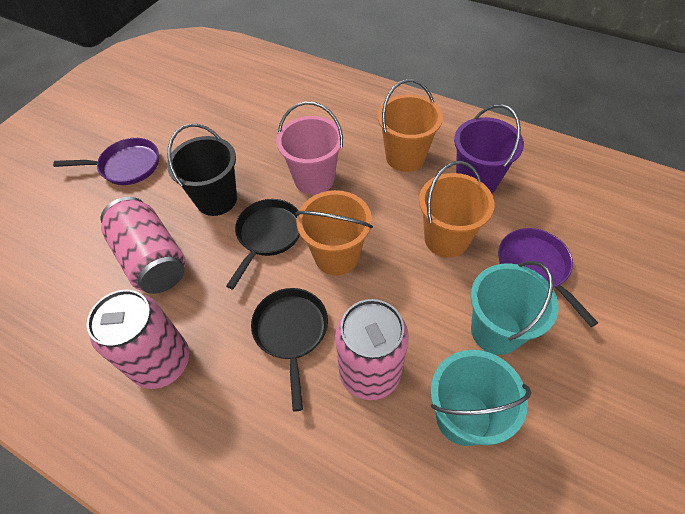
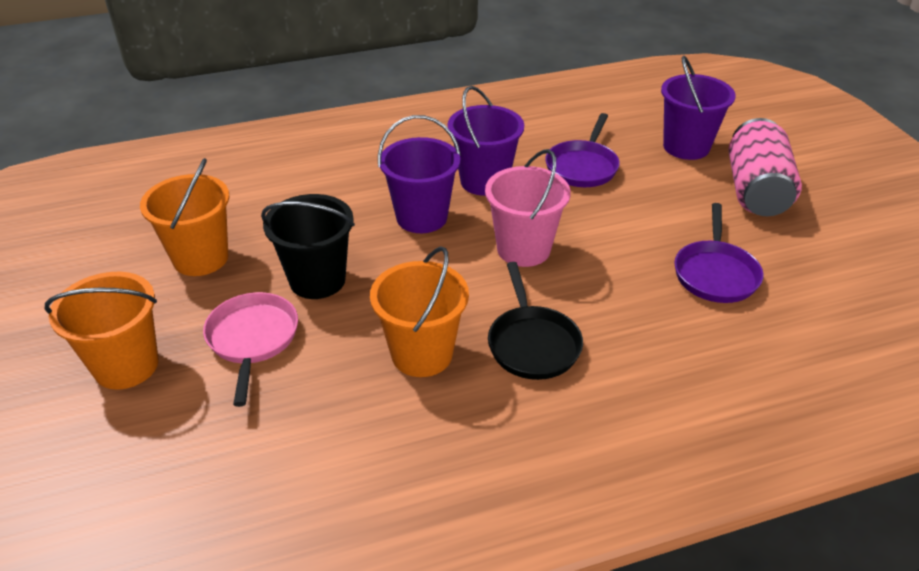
black pan: 2 -> 1
pink can: 3 -> 1
pink pan: 0 -> 1
purple bucket: 1 -> 3
turquoise bucket: 2 -> 0

